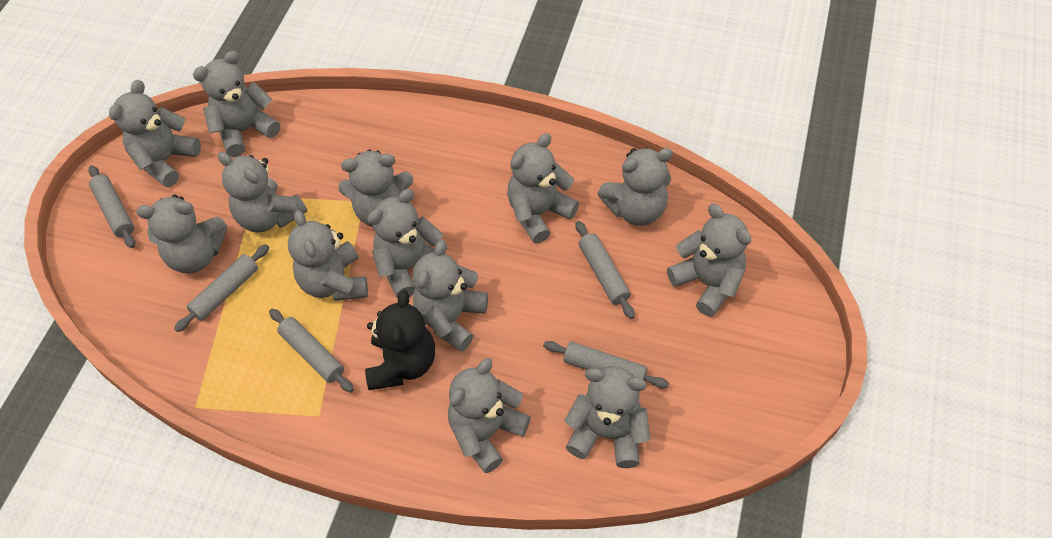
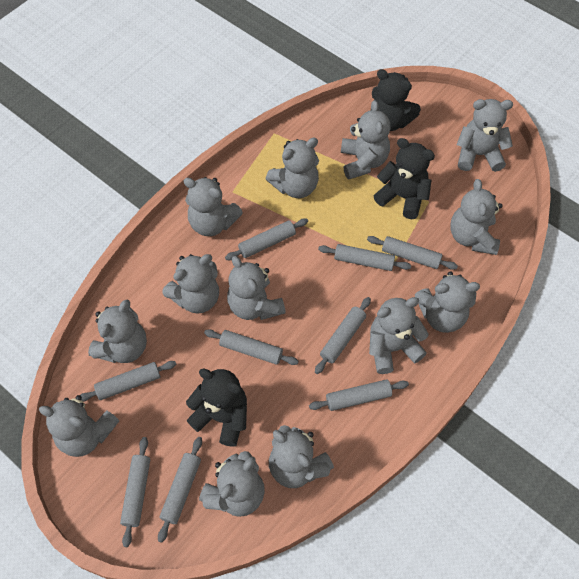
black teddy bear: 1 -> 3
grey rolling pin: 5 -> 9

